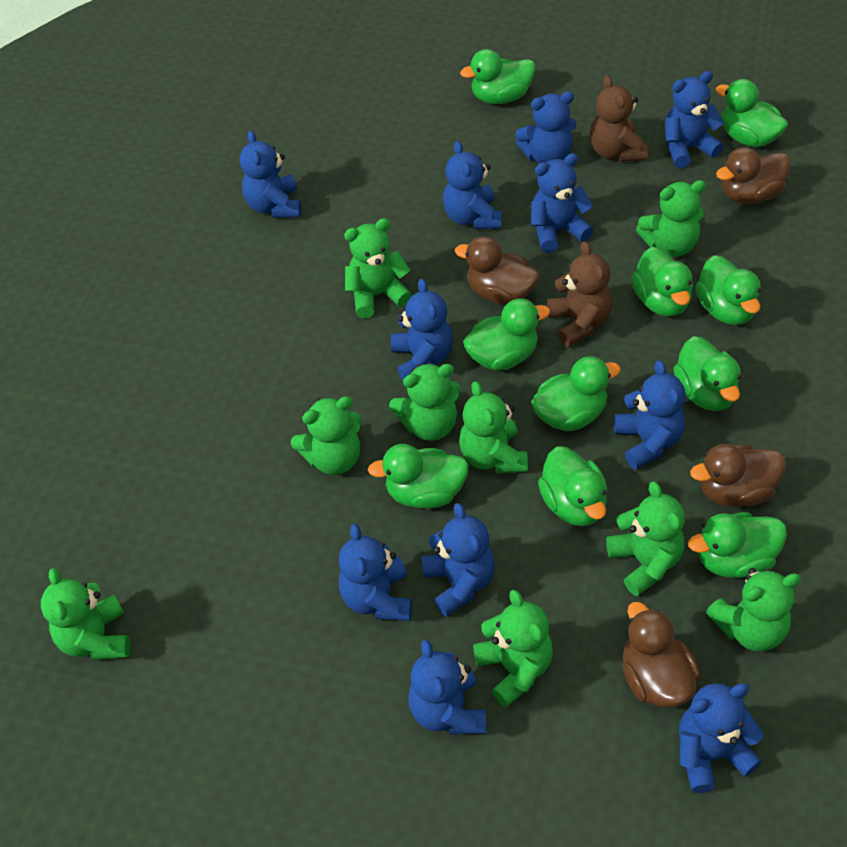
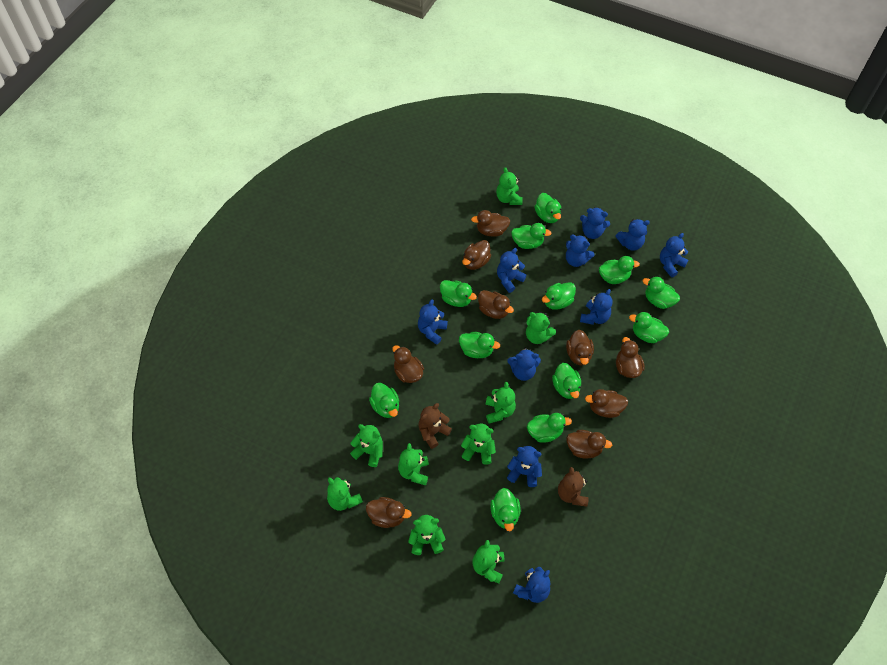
blue teddy bear: 11 -> 10
brown duck: 4 -> 9
green duck: 10 -> 12

